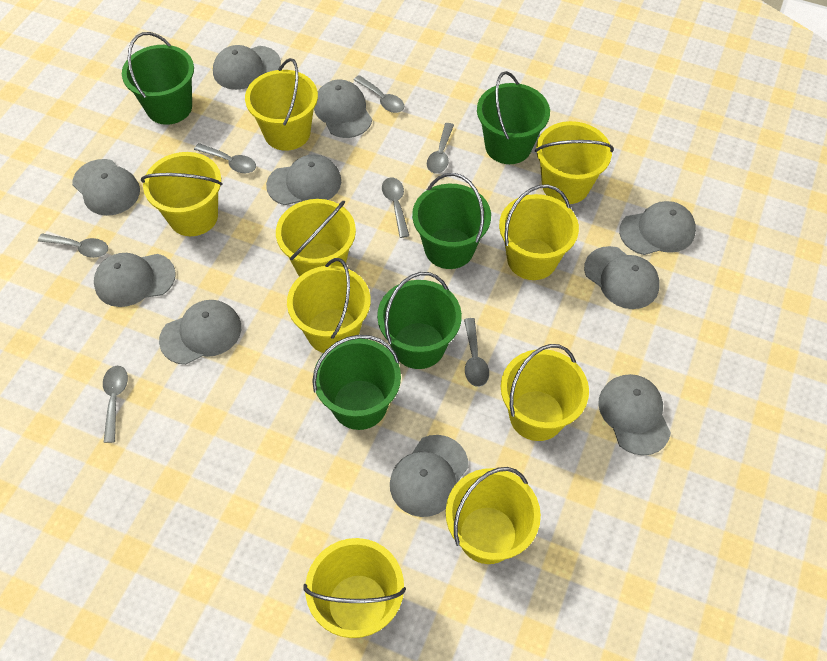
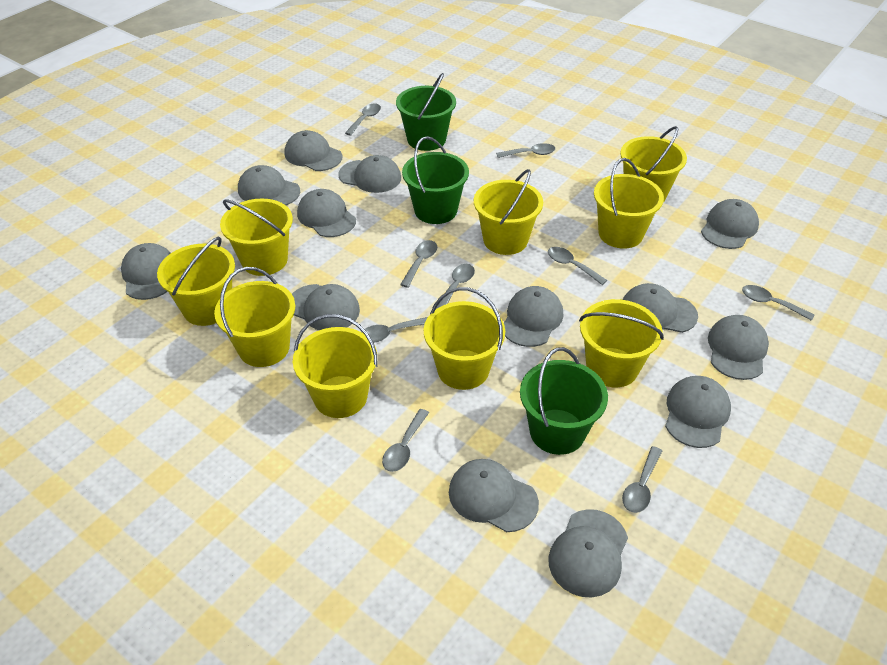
green bucket: 5 -> 3
grey cap: 10 -> 13
grey spoon: 7 -> 9

